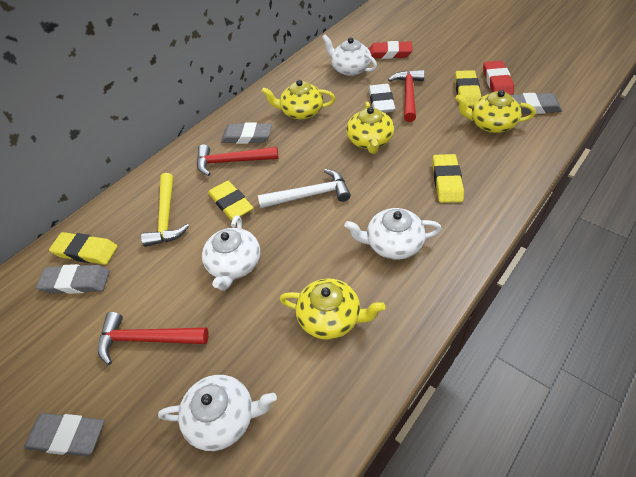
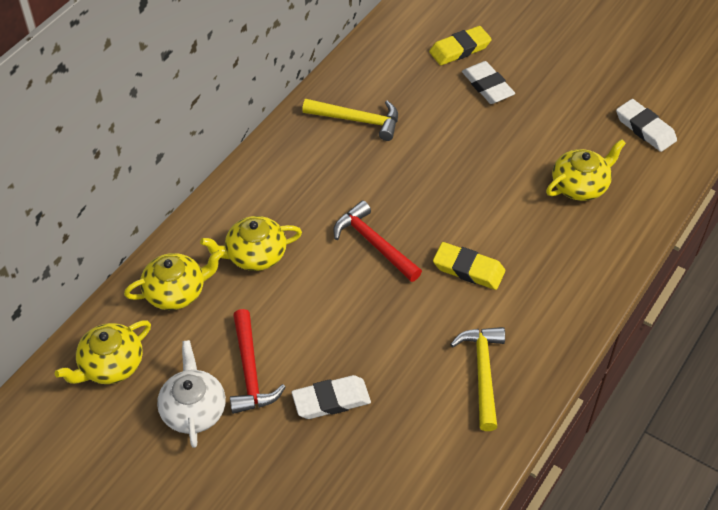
grey eraser: 4 -> 0
red eraser: 2 -> 0
red hammer: 3 -> 2
white eraser: 1 -> 3
white hammer: 1 -> 0
white teapot: 4 -> 1
yellow eraser: 4 -> 2
yellow hammer: 1 -> 2

